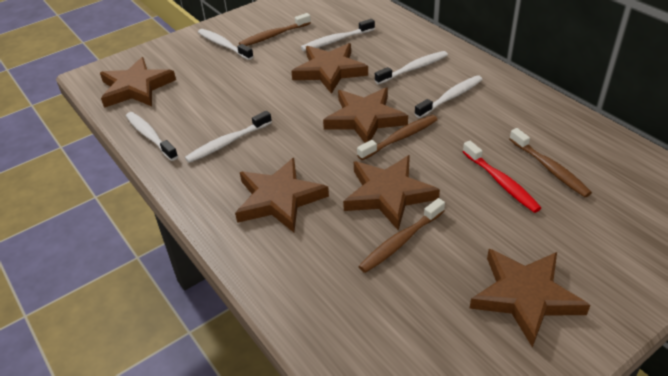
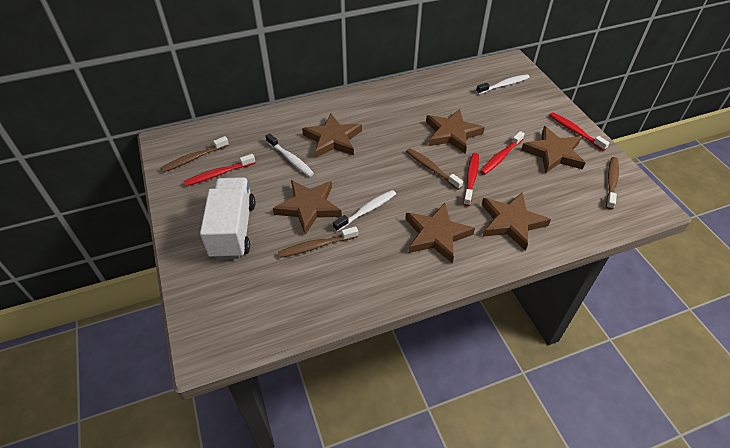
red toothbrush: 1 -> 4
white toothbrush: 6 -> 3
white truck: 0 -> 1

